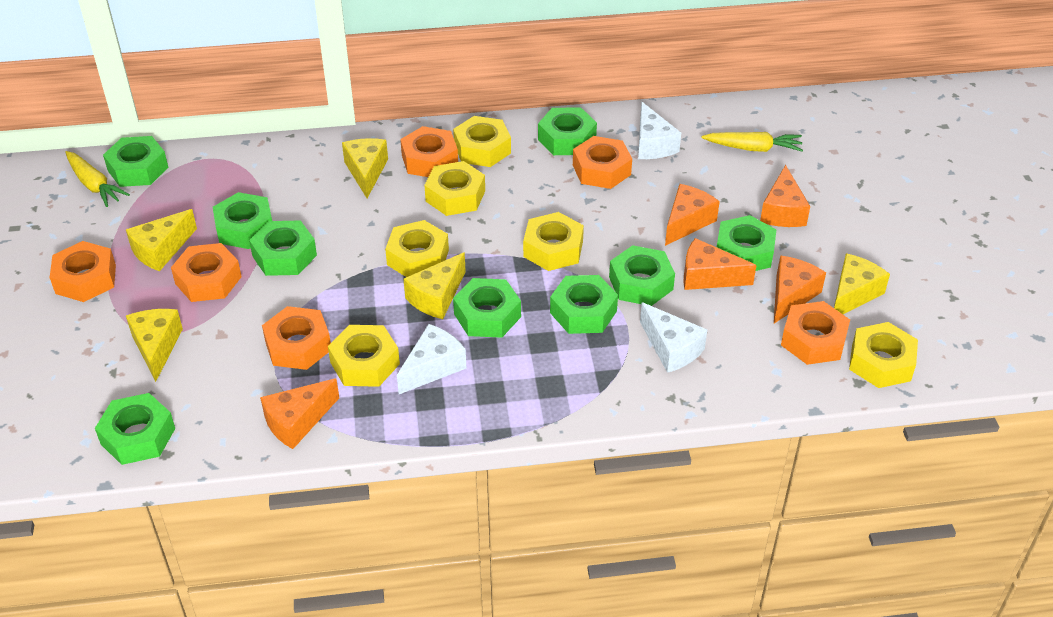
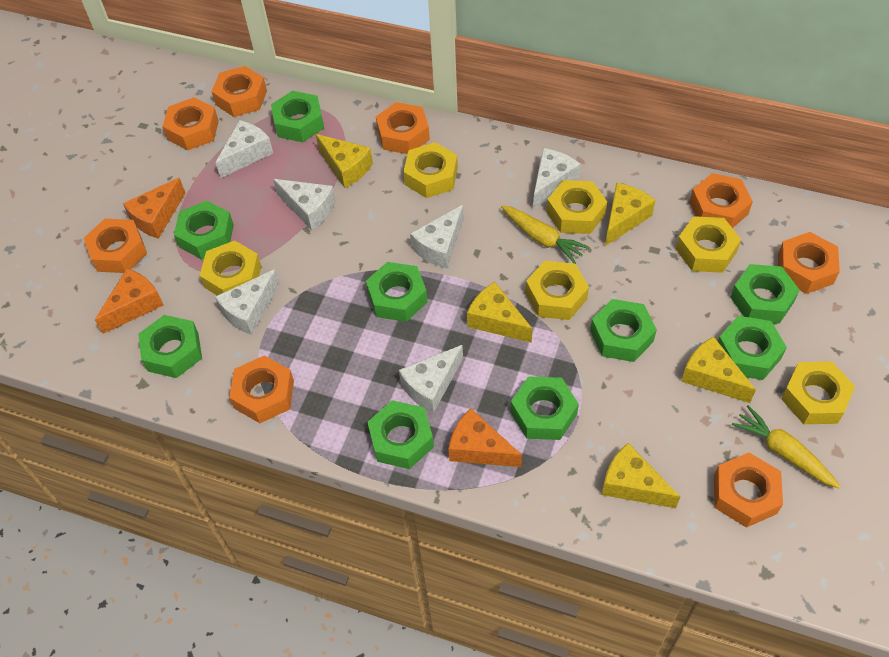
orange cheese: 5 -> 3
orange nut: 6 -> 8
white cheese: 3 -> 6

